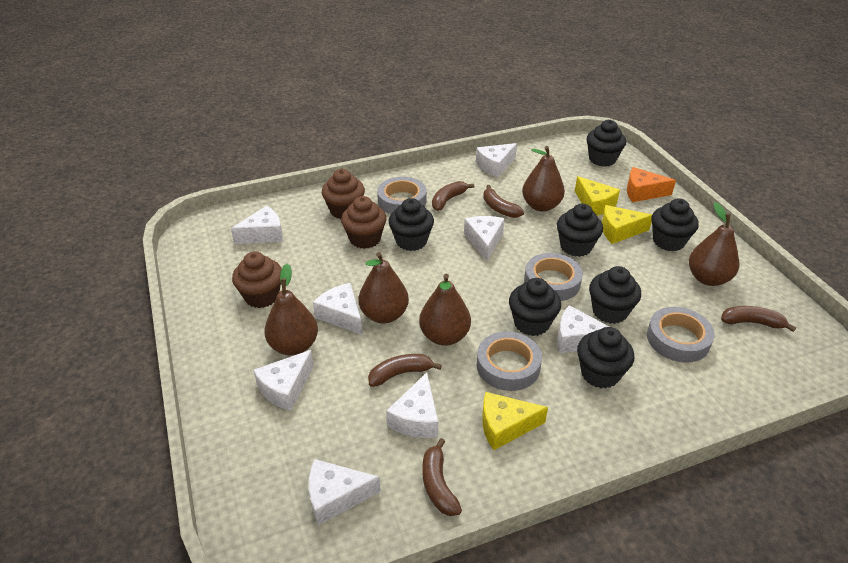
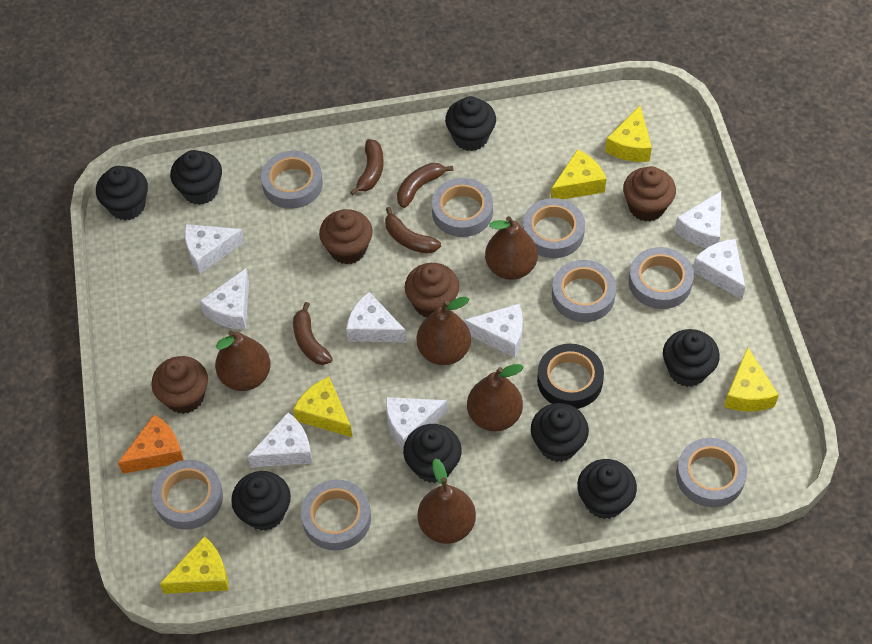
black cupcake: 7 -> 8
black tape: 0 -> 1
brown banana: 5 -> 4
brown cupcake: 3 -> 4
grey tape: 4 -> 8
yellow cheese: 3 -> 5

